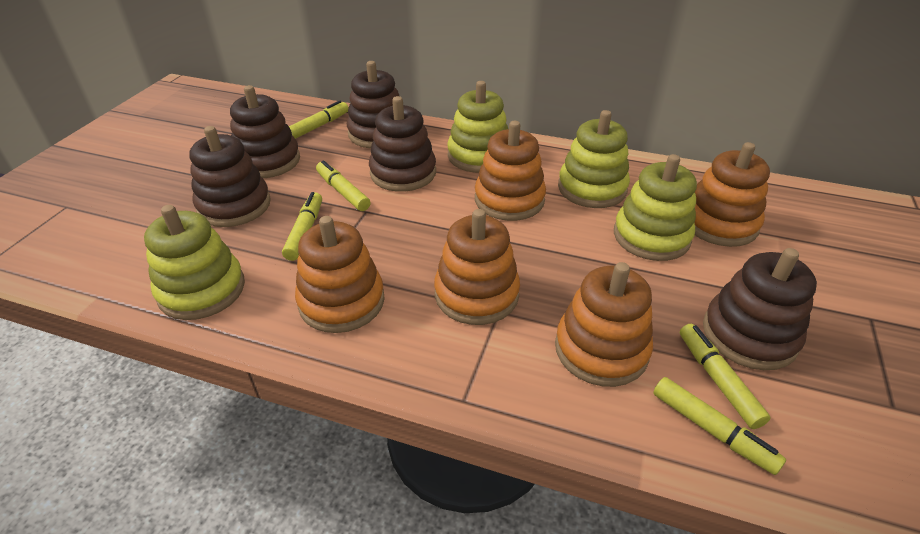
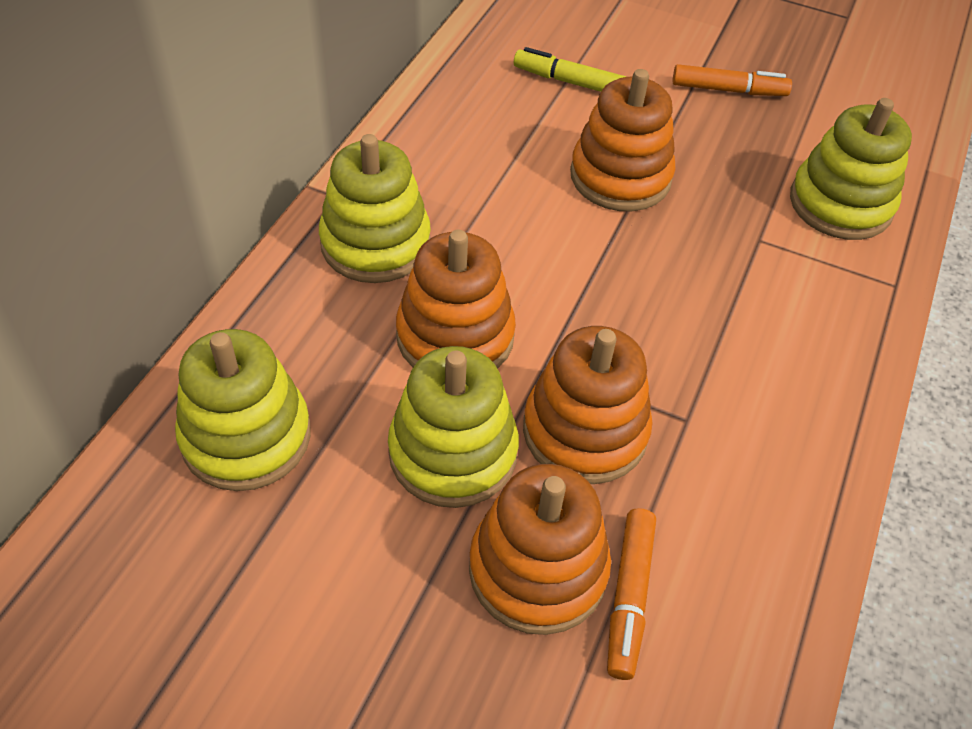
brown stacking toy: 5 -> 0
orange marker: 0 -> 2
orange stacking toy: 5 -> 4
yellow marker: 5 -> 1

